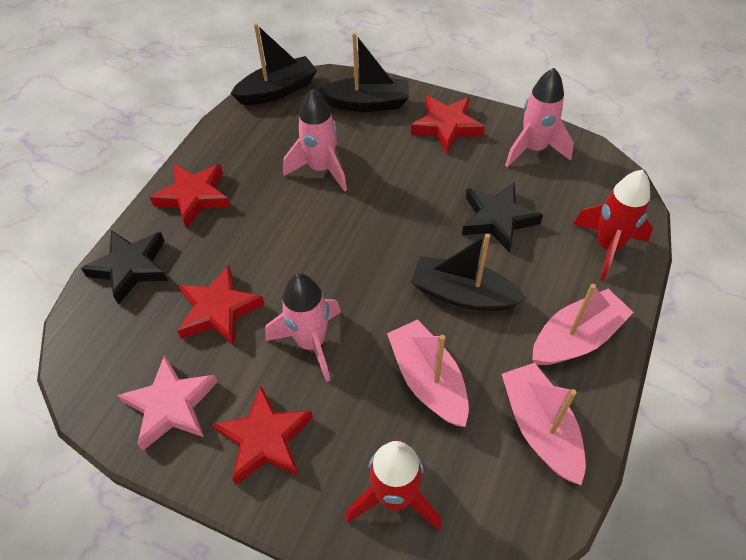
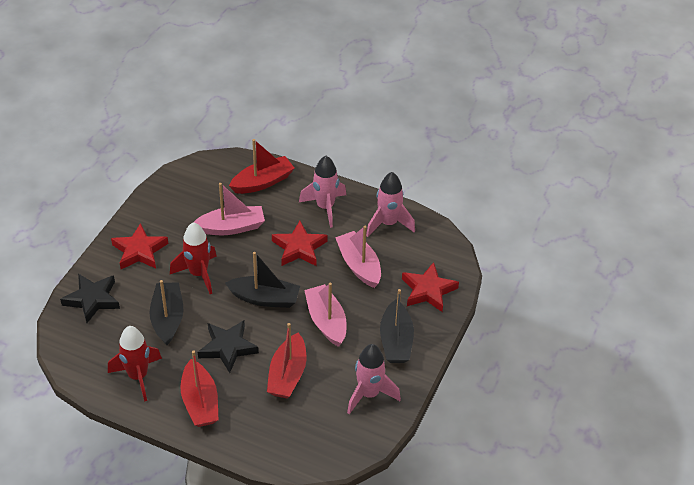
pink star: 1 -> 0
red boat: 0 -> 3
red star: 4 -> 3

